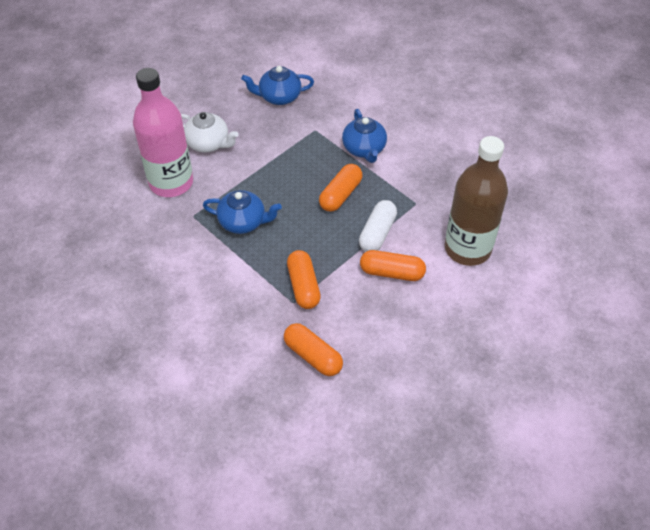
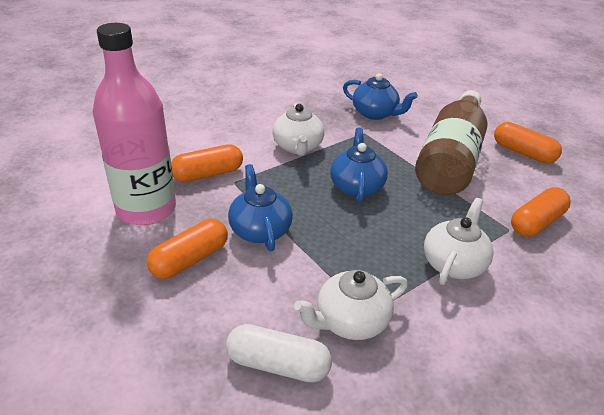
white teapot: 1 -> 3

